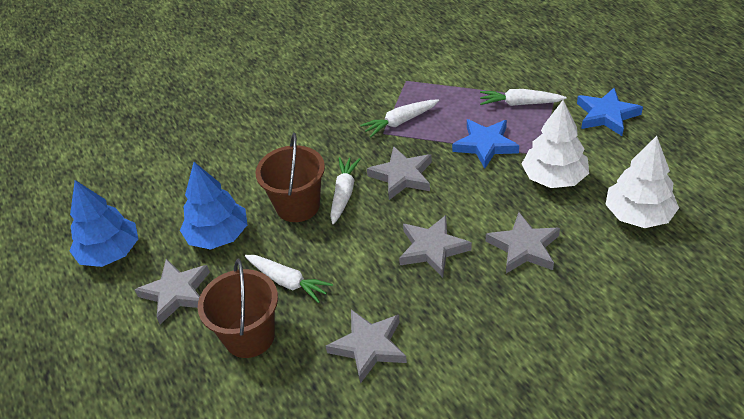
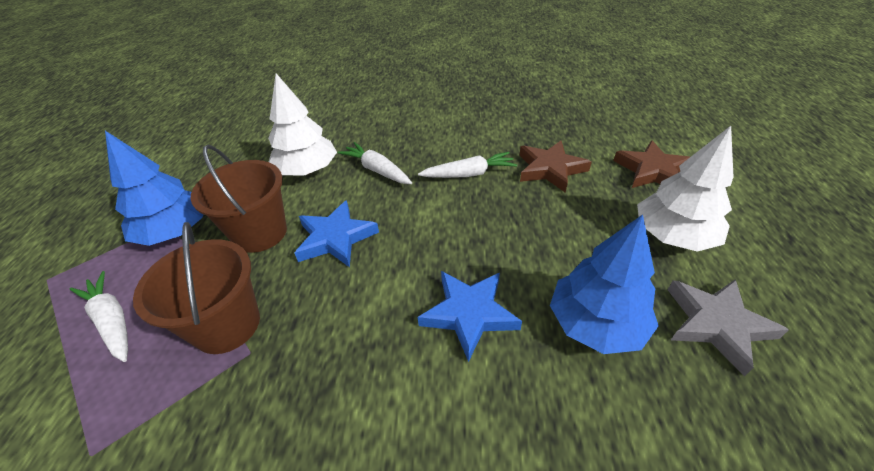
brown star: 0 -> 2
grey star: 5 -> 1
white carrot: 4 -> 3

